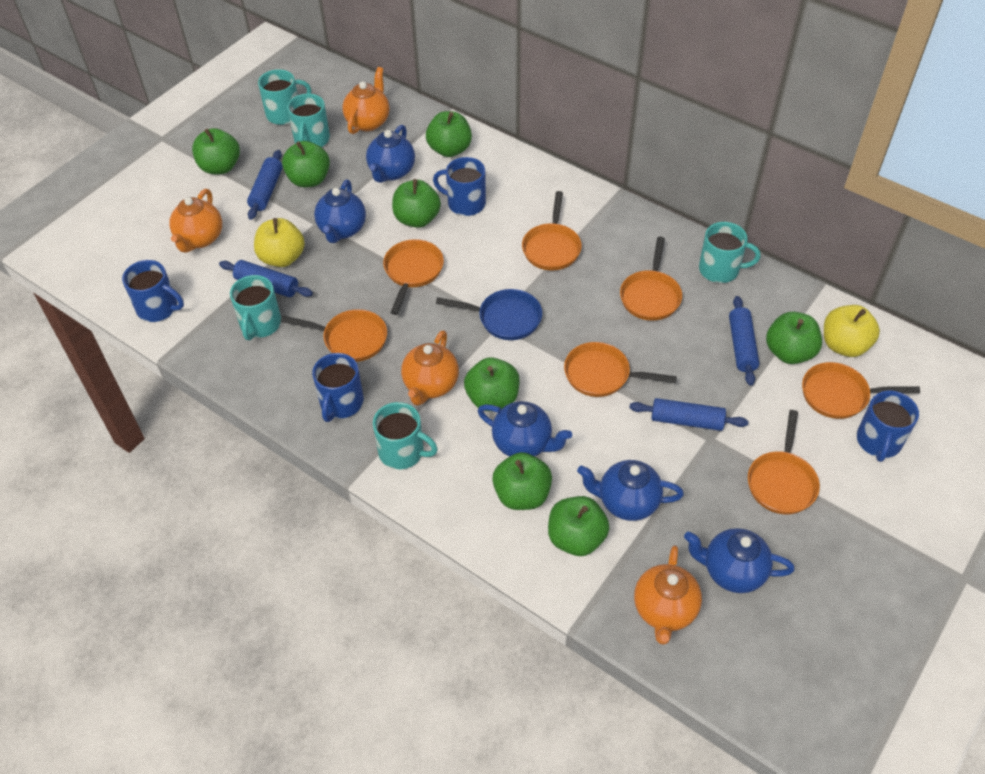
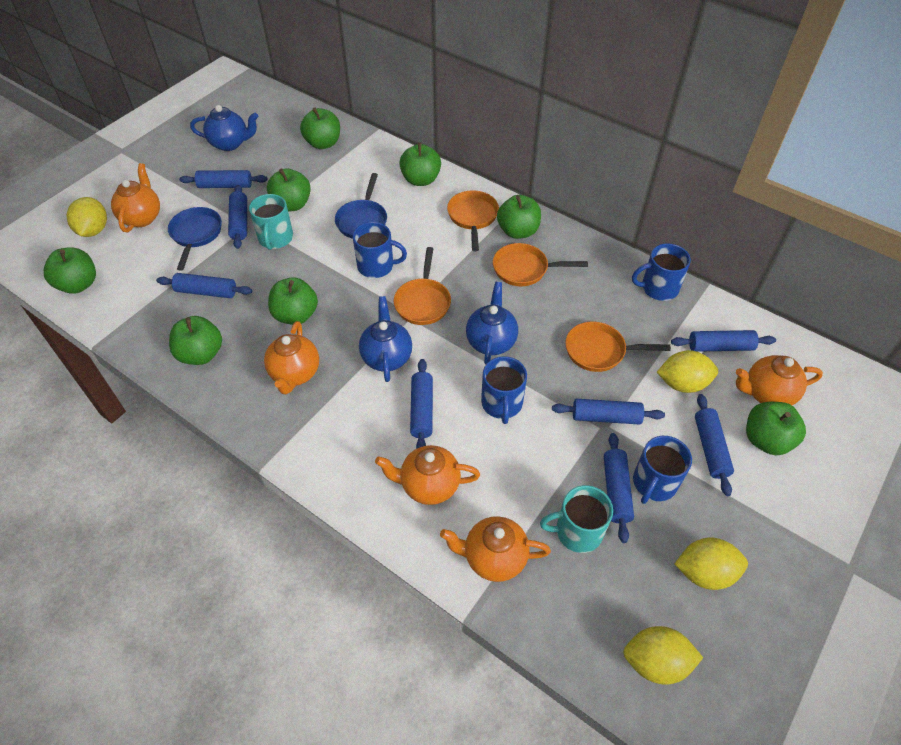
blue pan: 1 -> 2
blue rolling pin: 4 -> 8
blue teapot: 5 -> 3
orange pan: 7 -> 4
orange teapot: 4 -> 5
turquoise mug: 5 -> 2
yellow apple: 2 -> 0
yellow lemon: 0 -> 4

